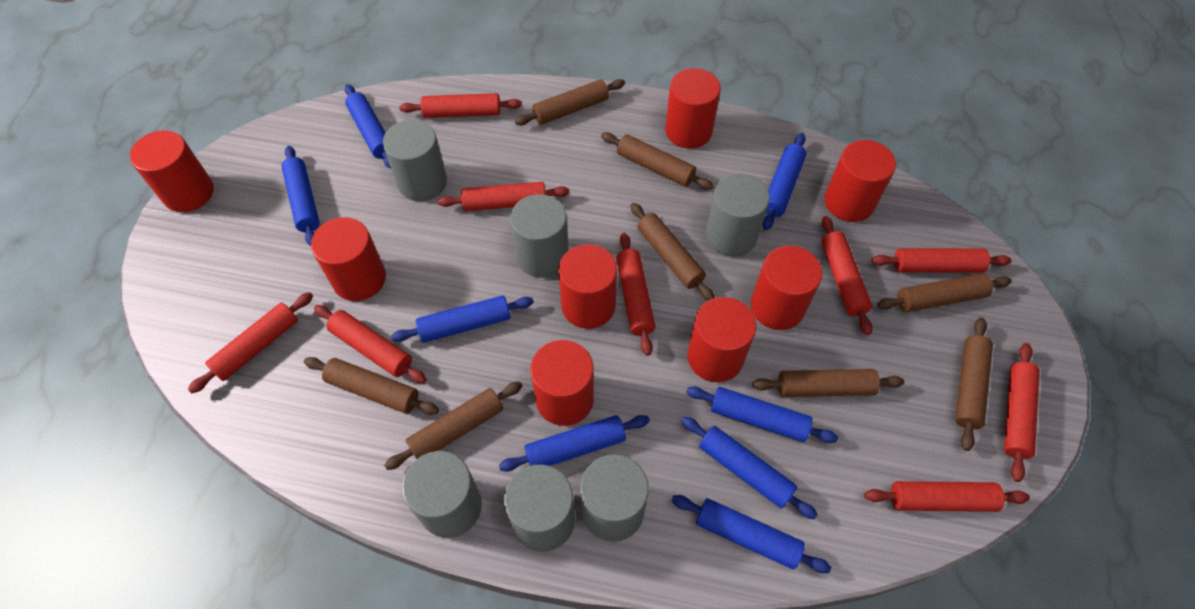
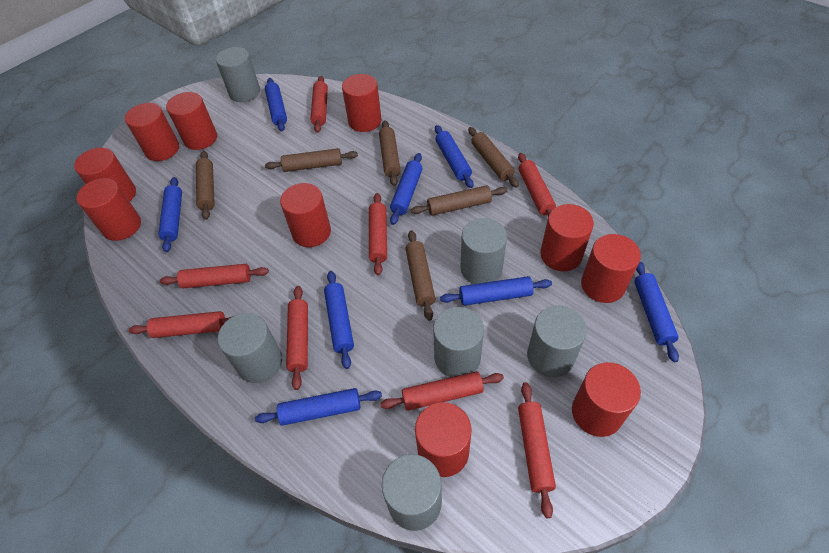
brown rolling pin: 8 -> 6
red cylinder: 8 -> 10
red rolling pin: 9 -> 8

